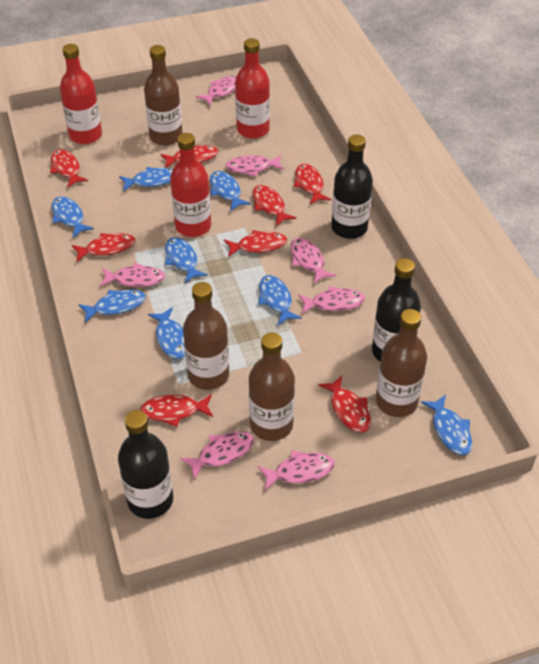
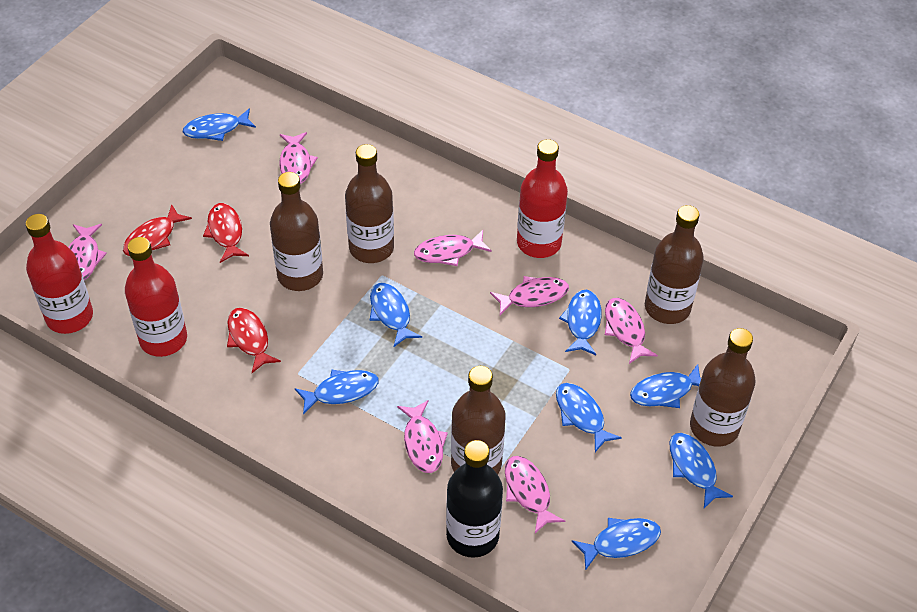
black bottle: 3 -> 1
brown bottle: 4 -> 5
red fish: 8 -> 3

